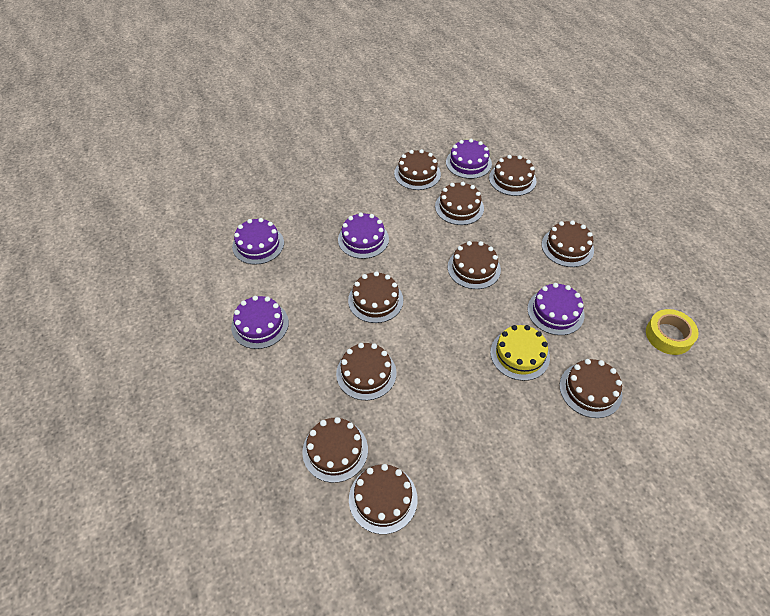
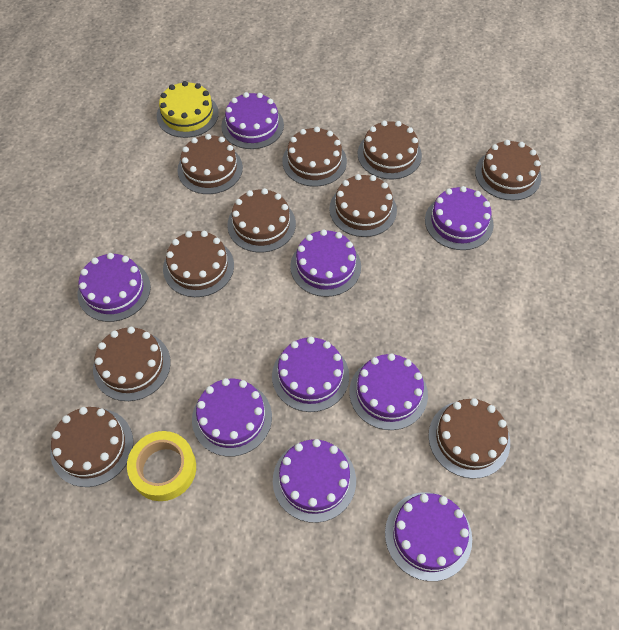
purple cake: 5 -> 9

